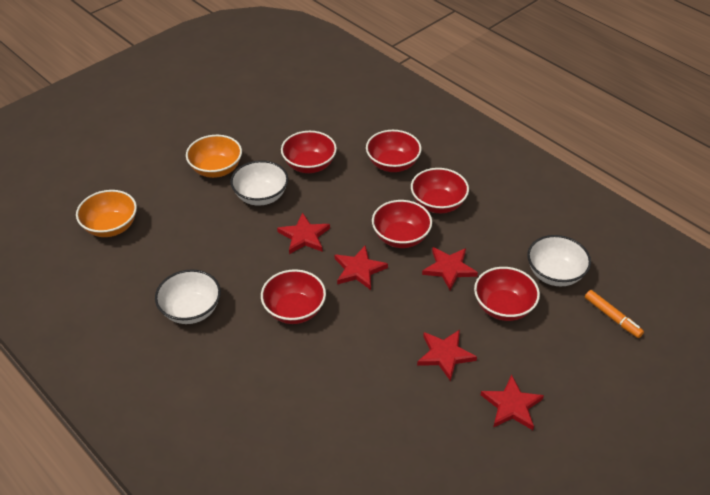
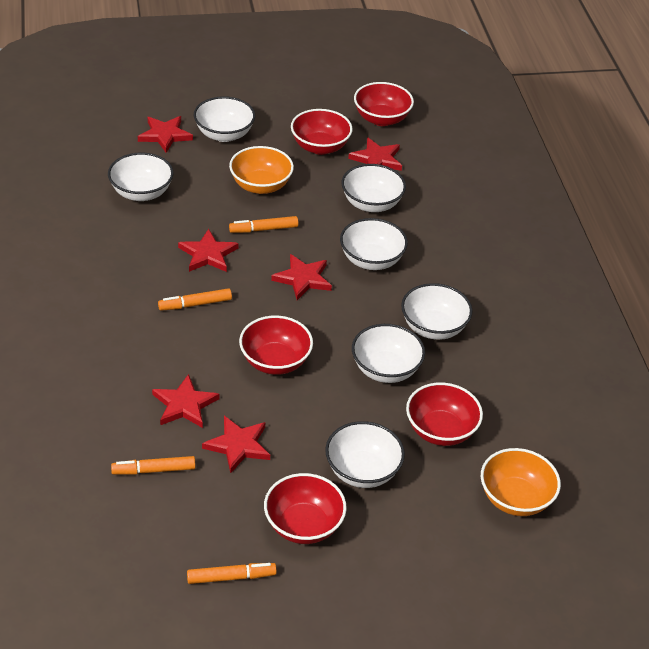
orange marker: 1 -> 4
red bowl: 6 -> 5
red star: 5 -> 6
white bowl: 3 -> 7

